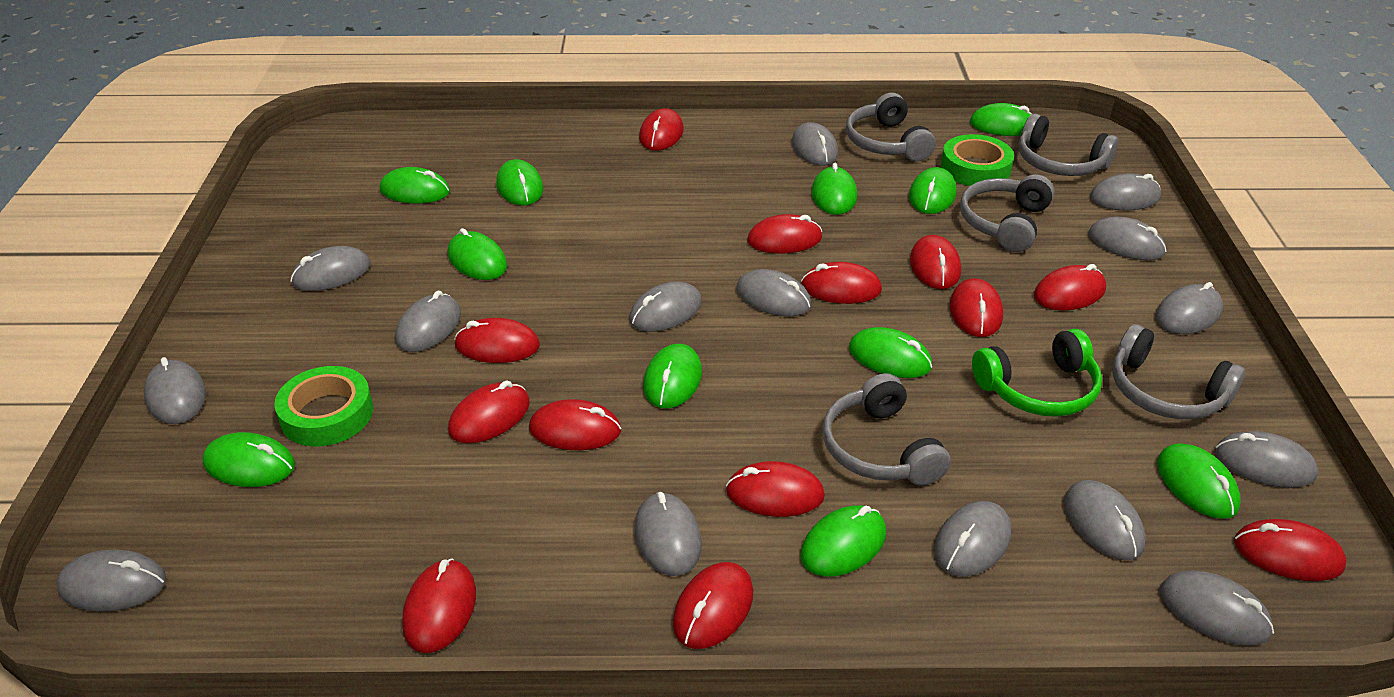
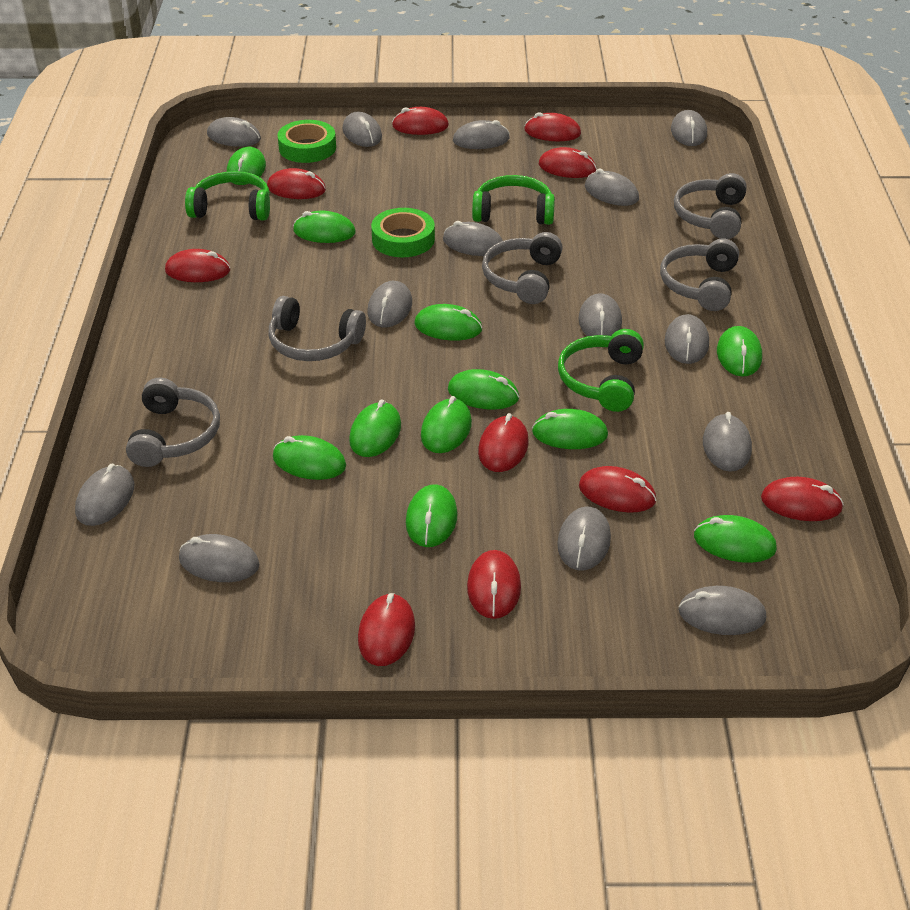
green headphones: 1 -> 3
grey mouse: 15 -> 14
red mouse: 13 -> 10

